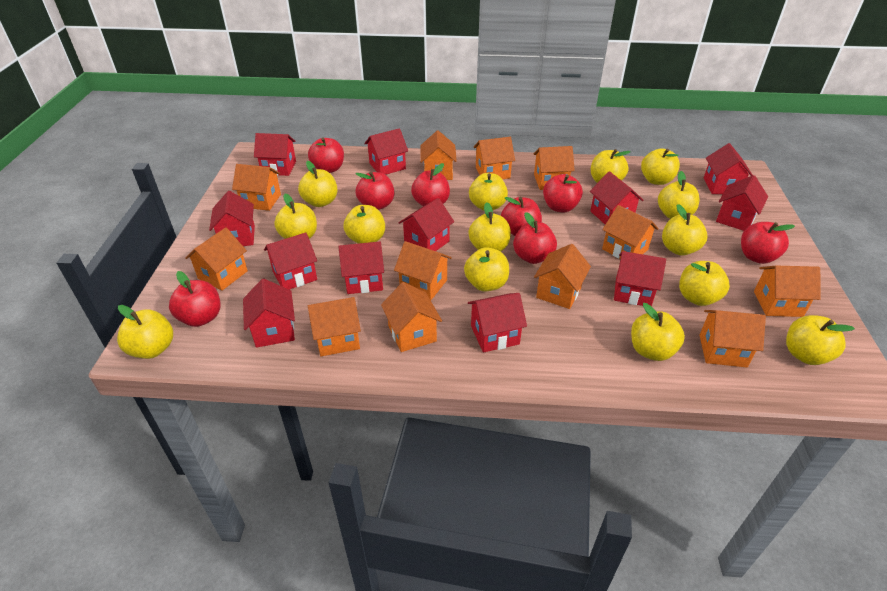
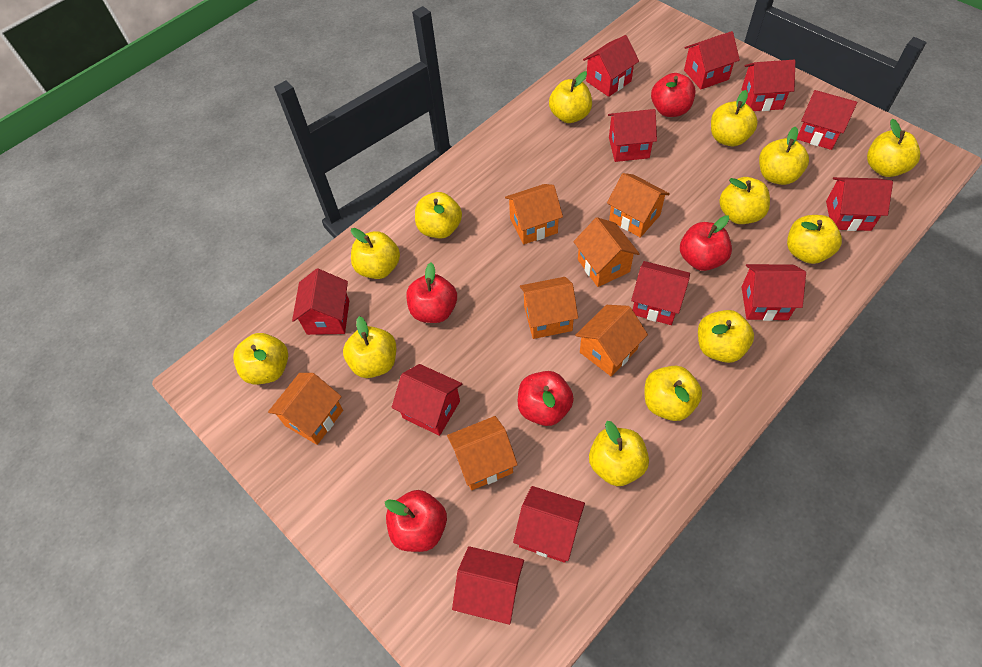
orange house: 12 -> 7
red apple: 8 -> 5
yellow apple: 14 -> 13

